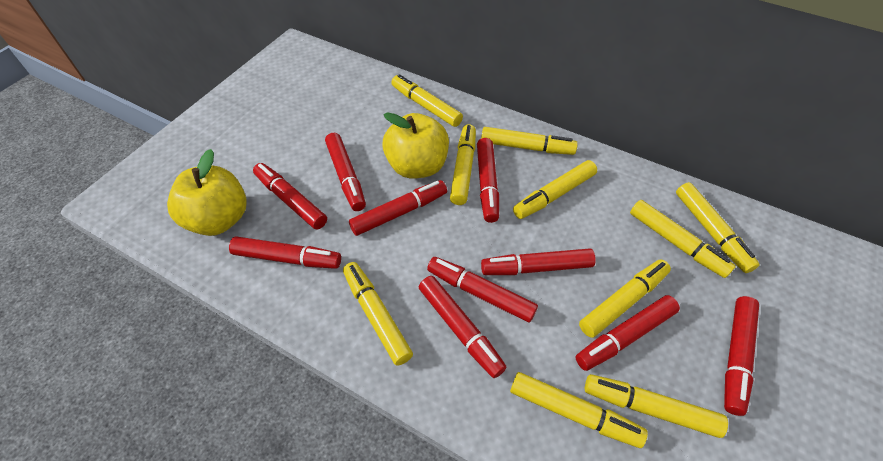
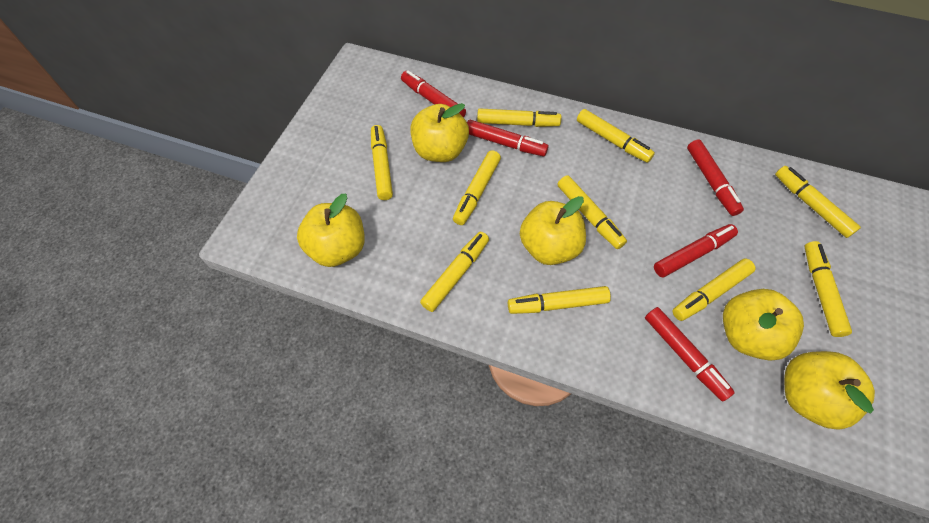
red marker: 10 -> 5
yellow apple: 2 -> 5

